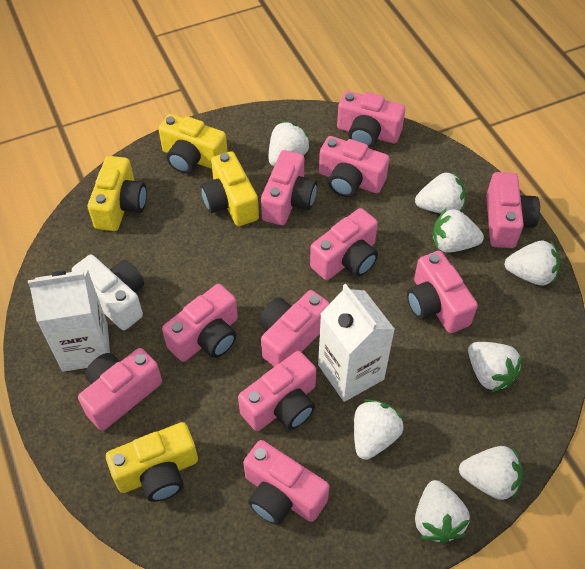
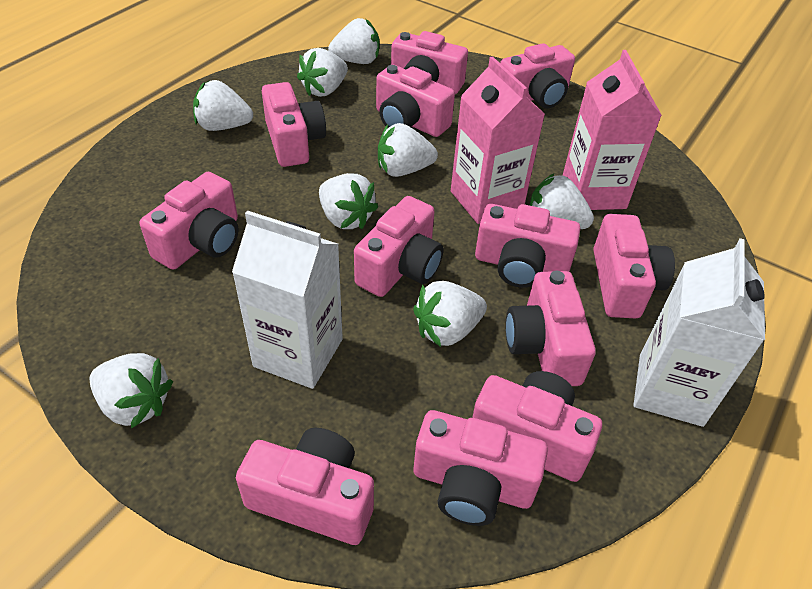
pink camera: 11 -> 12
pink carton: 0 -> 2
white camera: 1 -> 0
yellow camera: 4 -> 0

